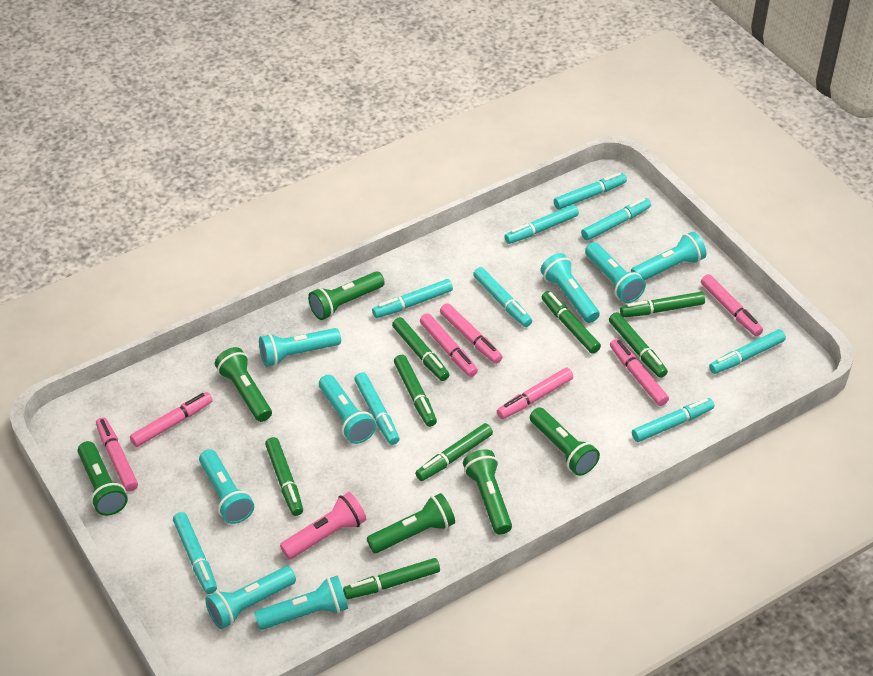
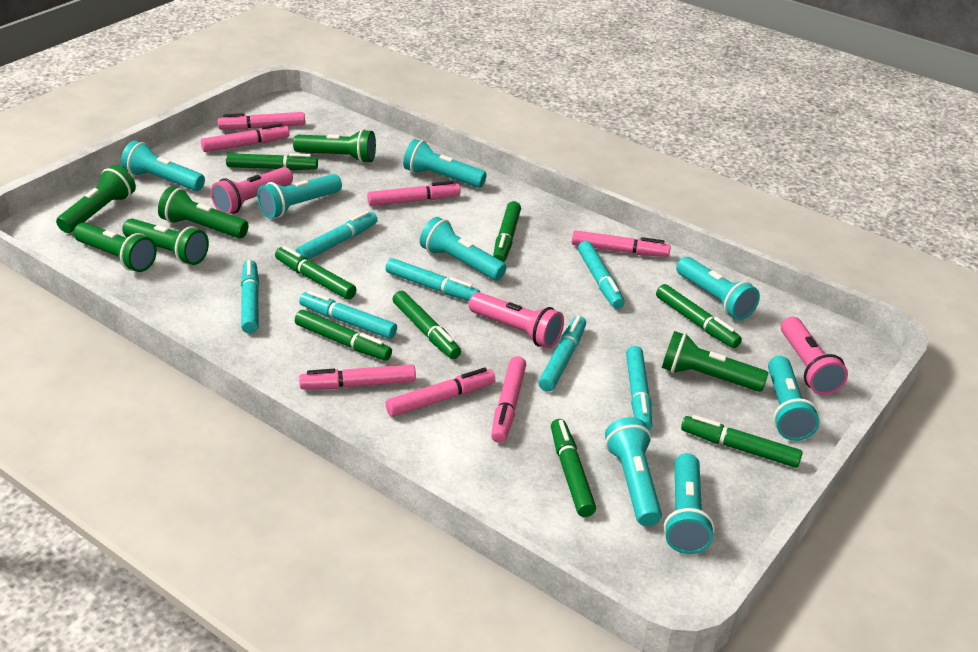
pink flashlight: 1 -> 3
turquoise marker: 9 -> 7

